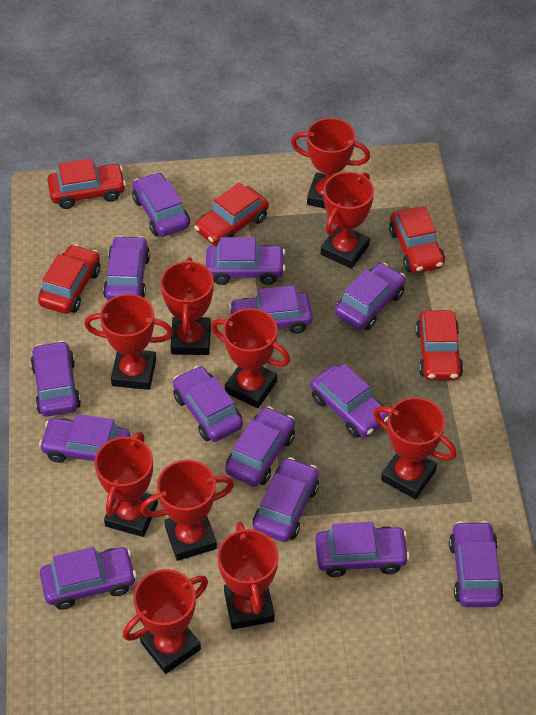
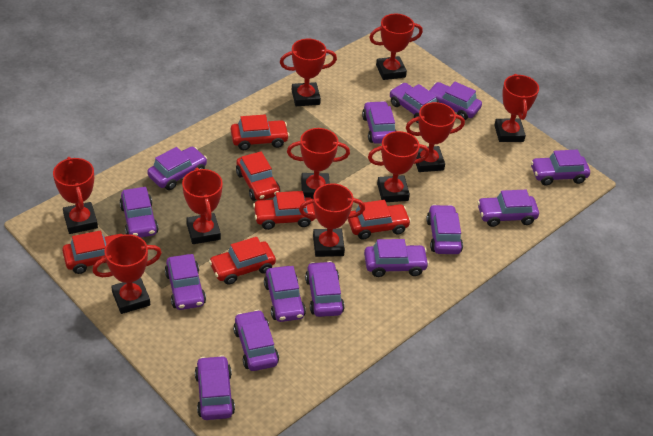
red car: 5 -> 6

